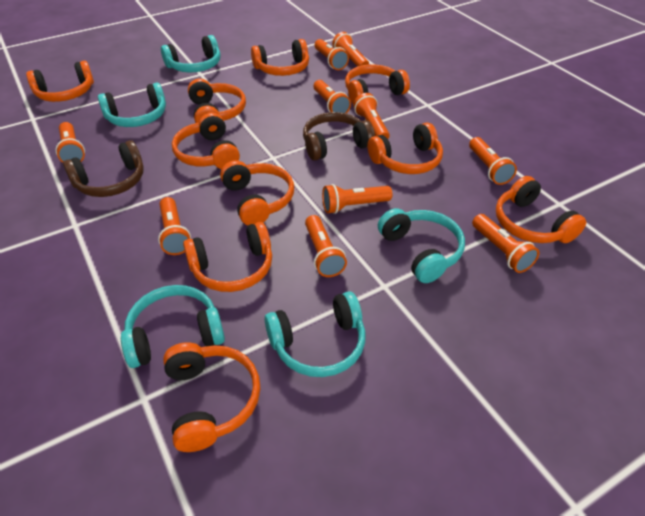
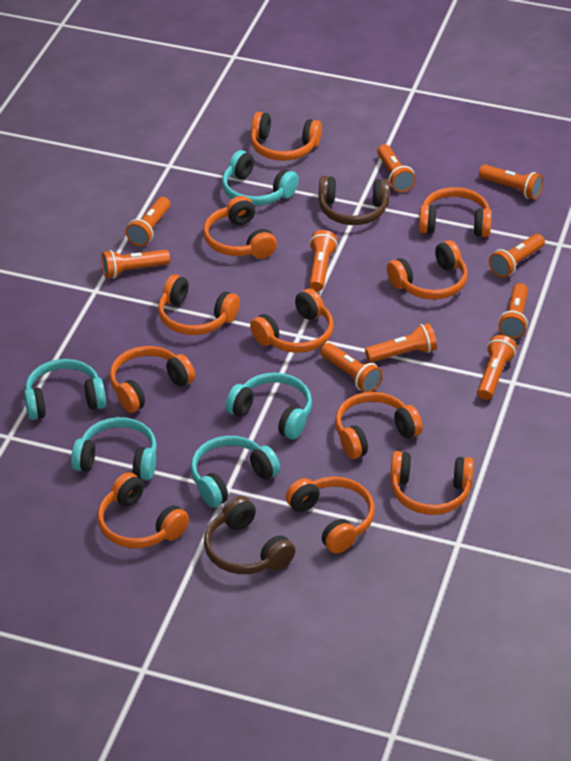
orange headphones: 10 -> 11

